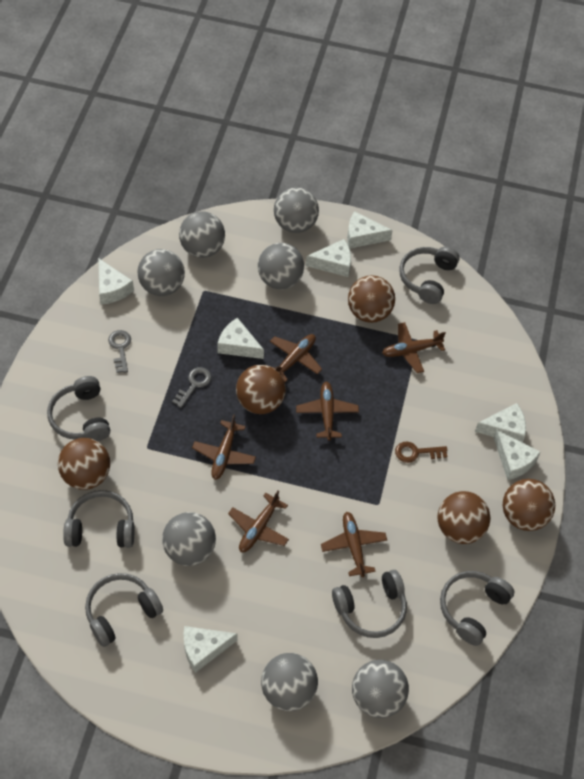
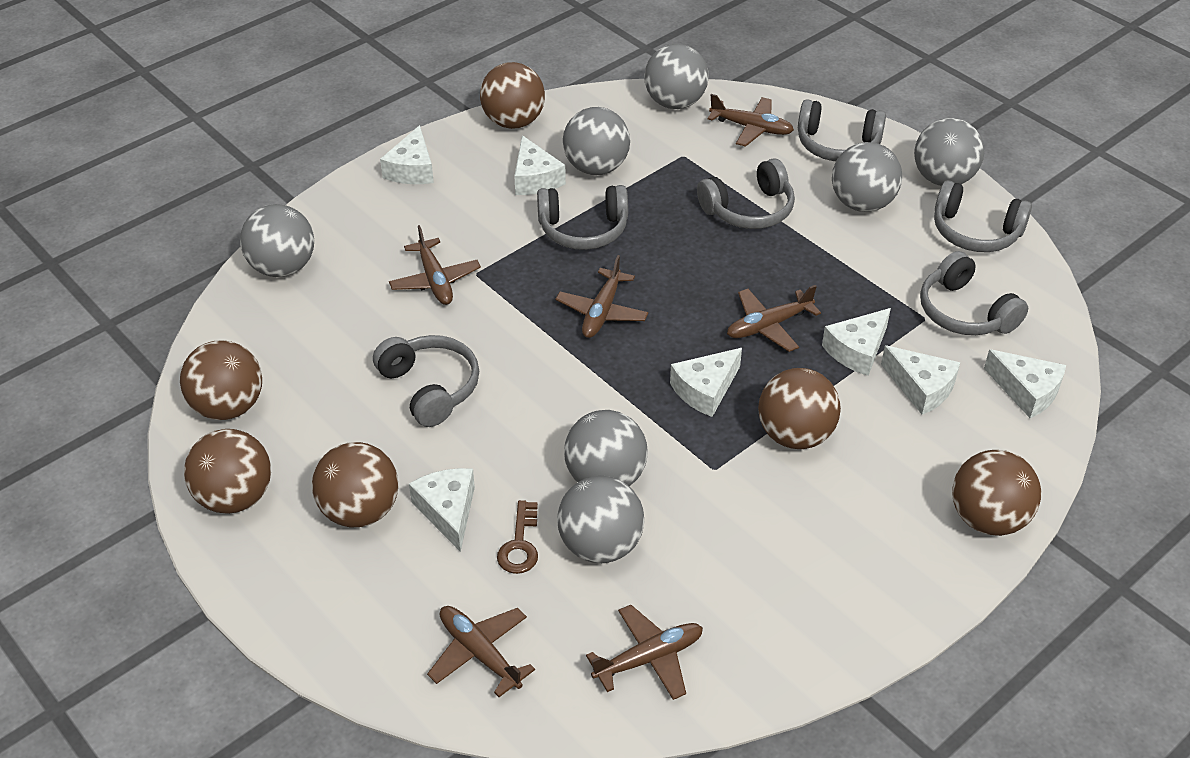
brown ball: 5 -> 6
grey key: 2 -> 0

